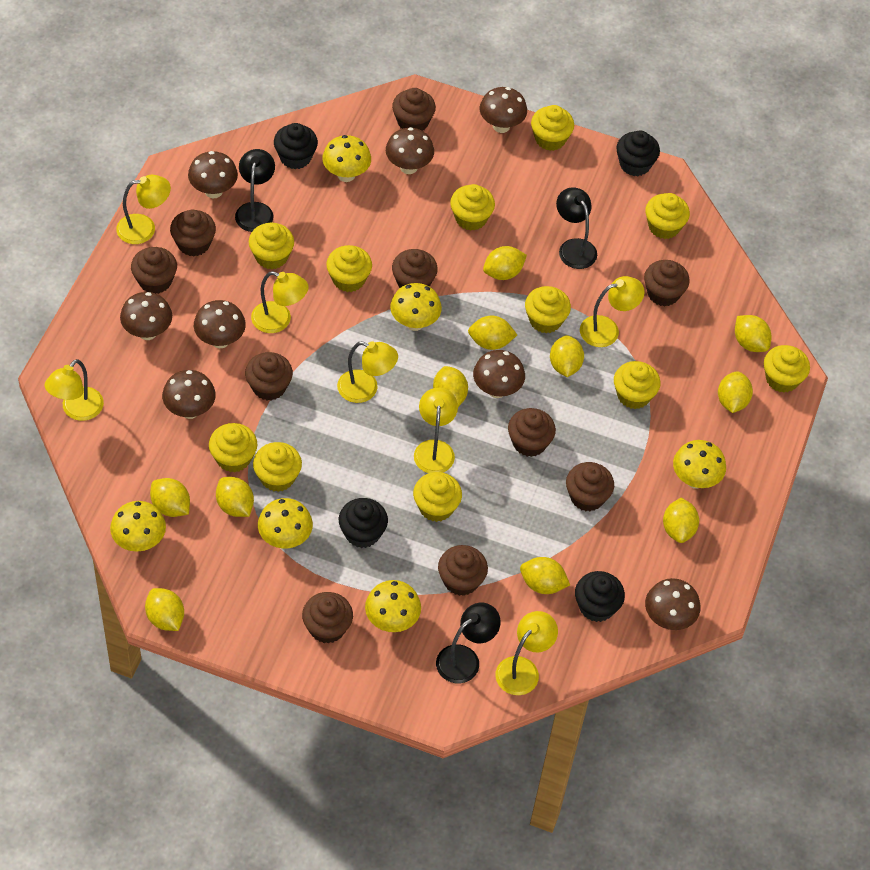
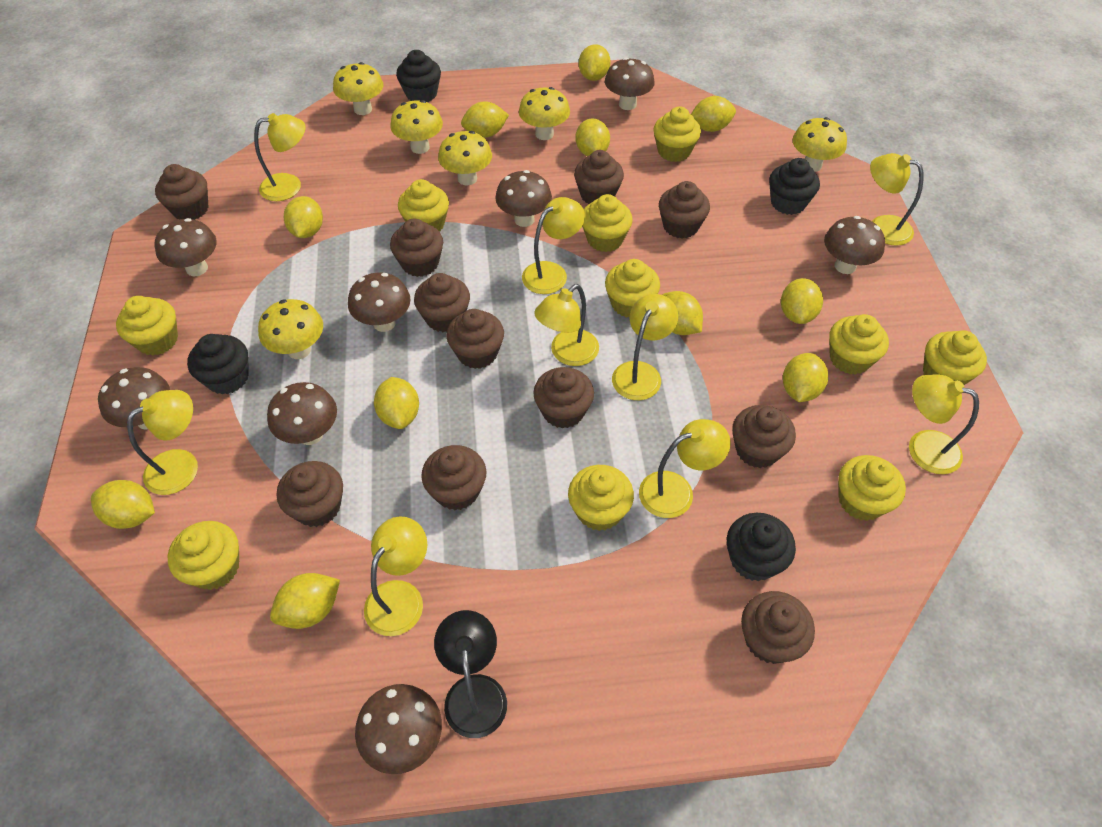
black lamp: 3 -> 1
brown cupcake: 10 -> 11
yellow cupcake: 11 -> 10
yellow lamp: 7 -> 9

